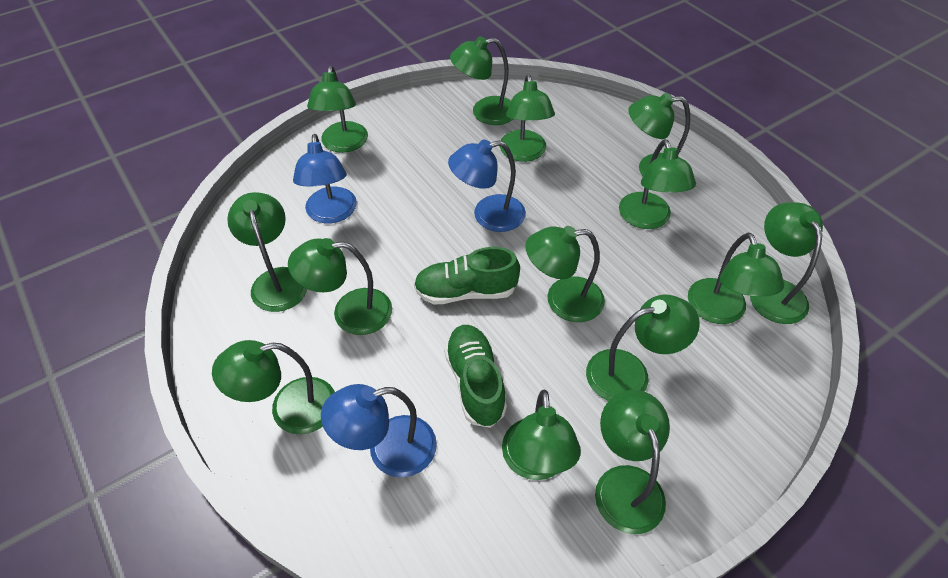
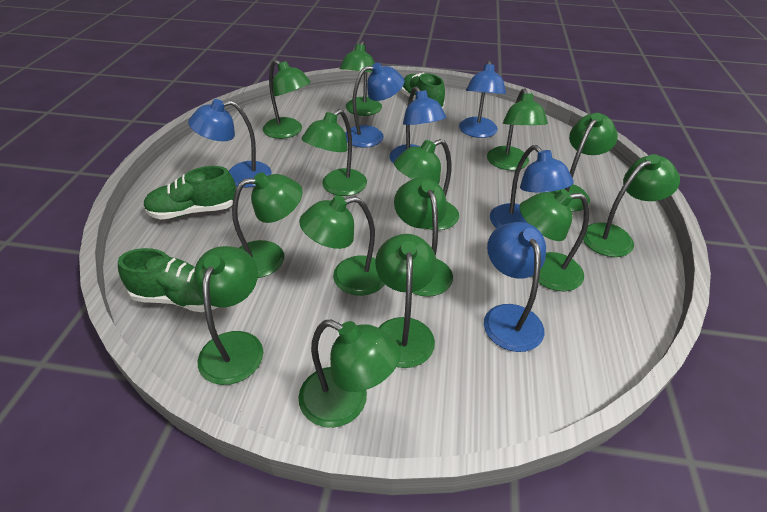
blue lamp: 3 -> 6
green shoe: 2 -> 3

